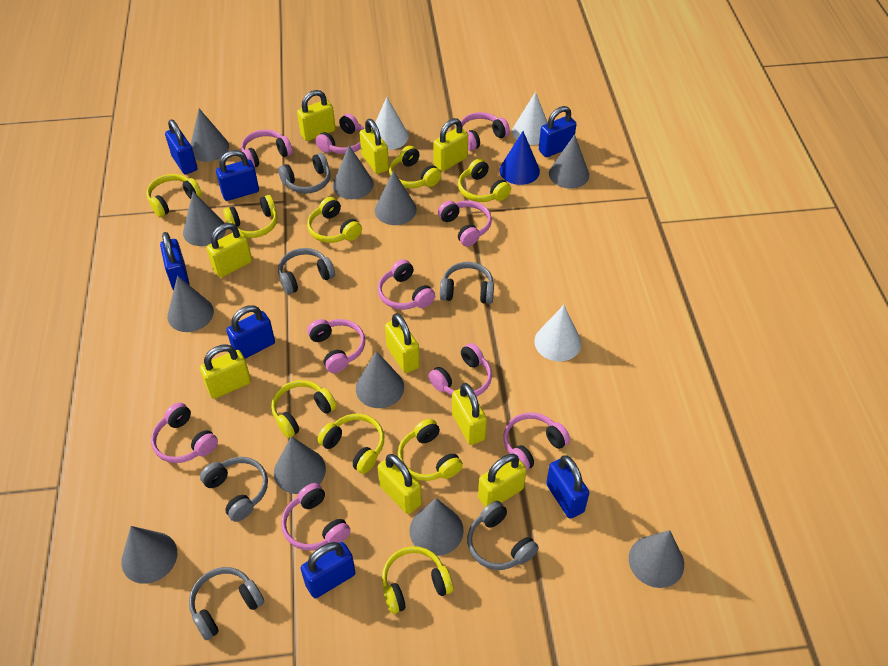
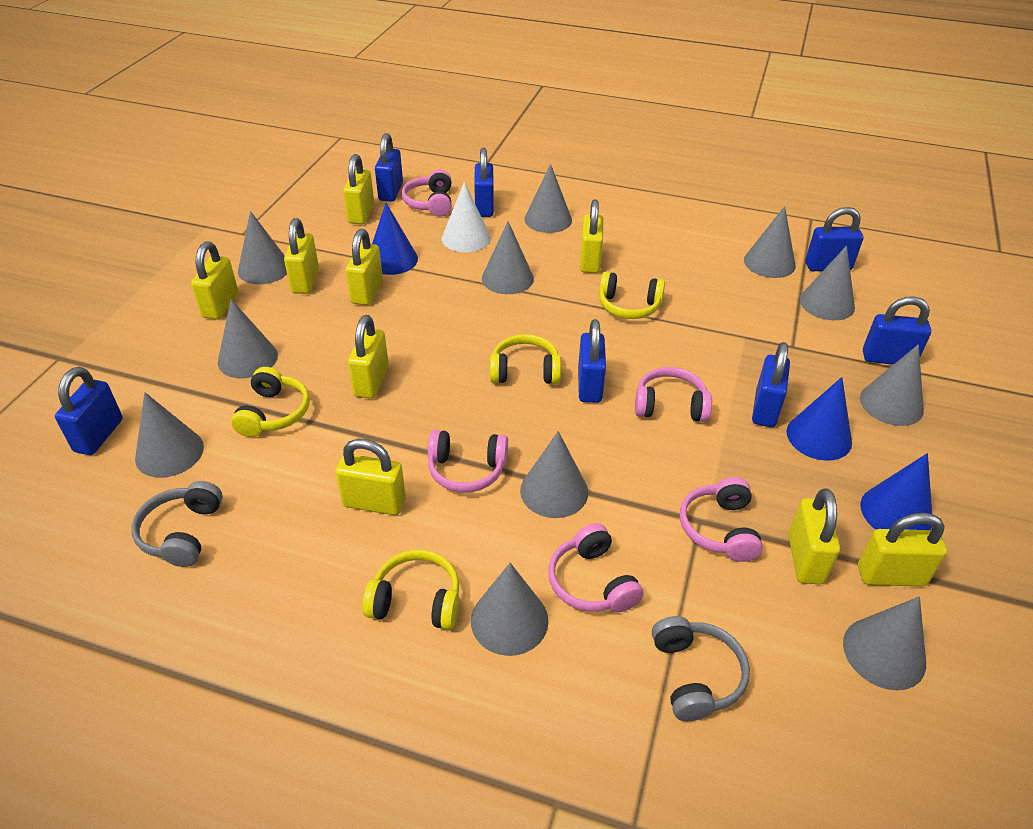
blue cone: 1 -> 3
grey headphones: 6 -> 2
pink headphones: 10 -> 5
white cone: 3 -> 1
yellow headphones: 9 -> 4

